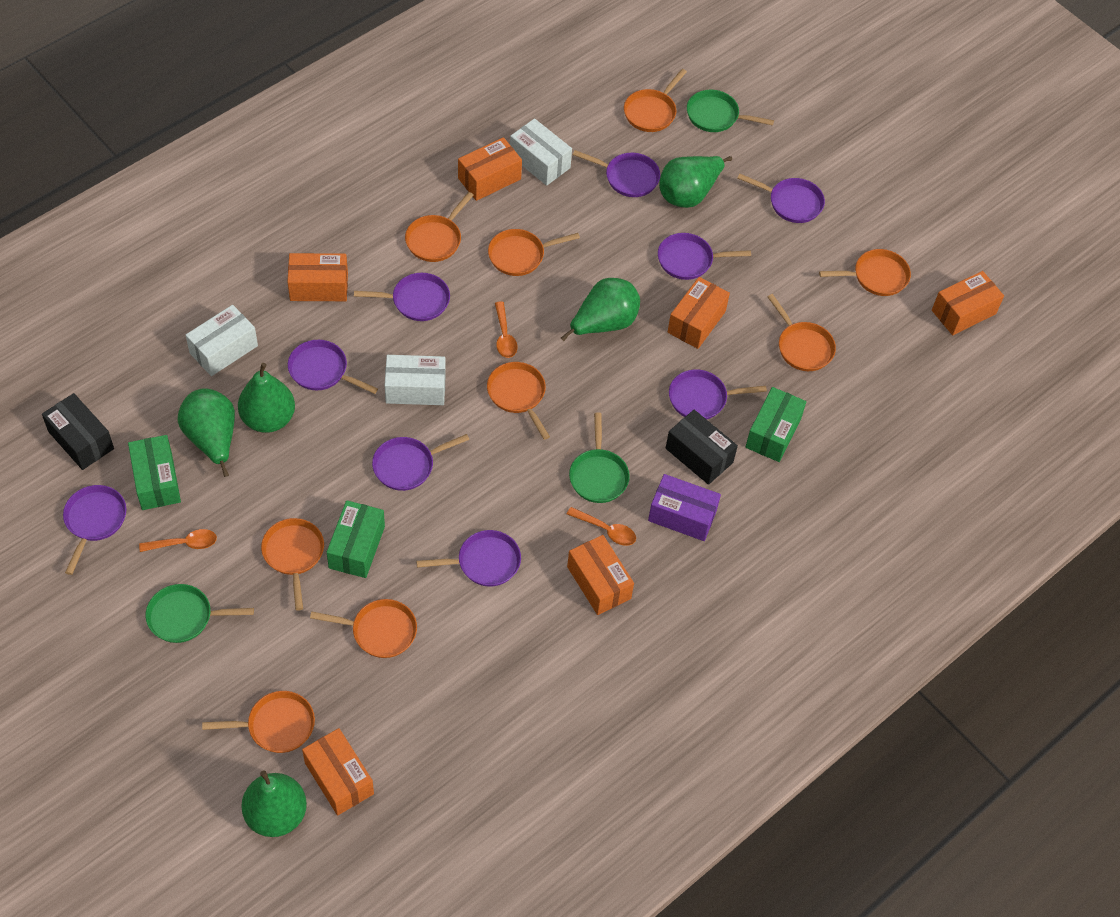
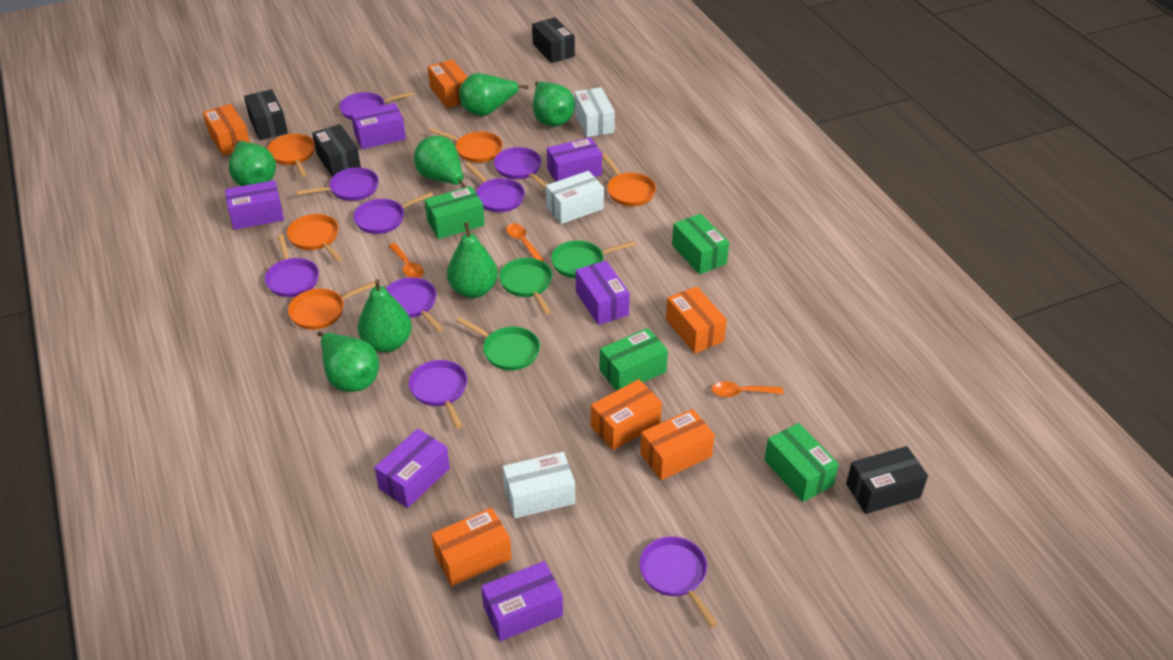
black box: 2 -> 4
green box: 3 -> 4
green pear: 5 -> 7
orange pan: 9 -> 5
purple box: 1 -> 6

